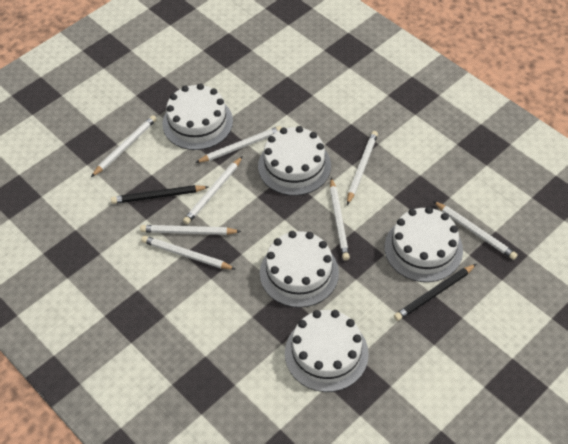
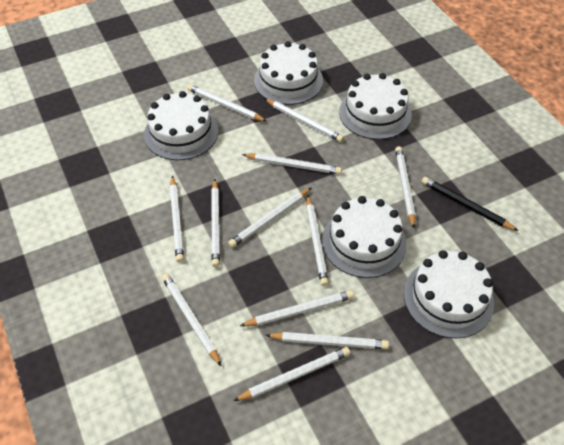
black pencil: 2 -> 1
white pencil: 8 -> 12

